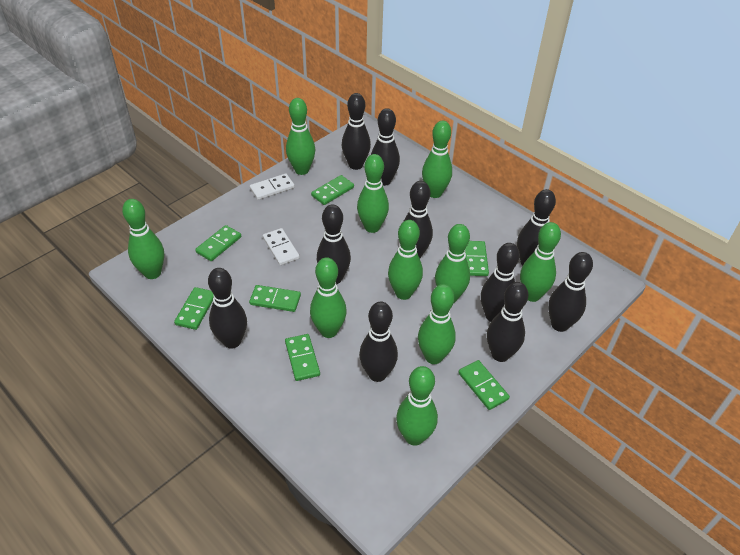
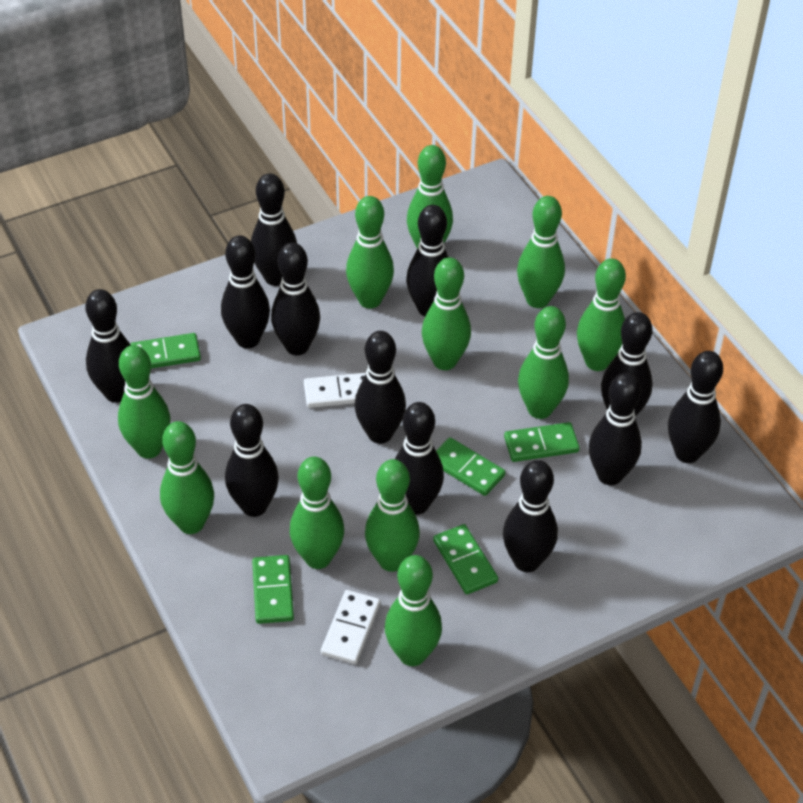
black bowling pin: 10 -> 12
green bowling pin: 10 -> 11
green domino: 7 -> 5

